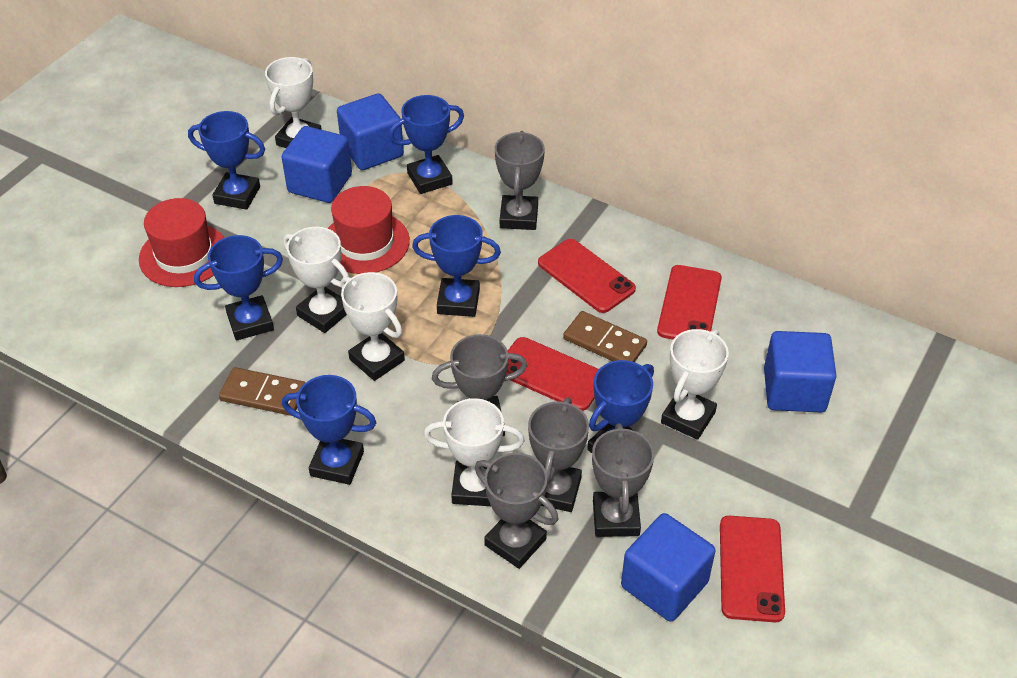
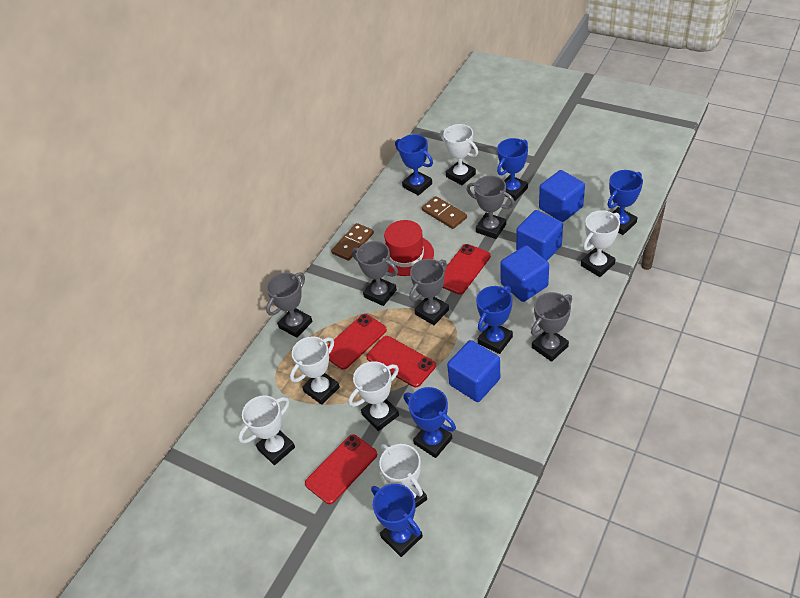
red hat: 2 -> 1
white trophy: 5 -> 6

